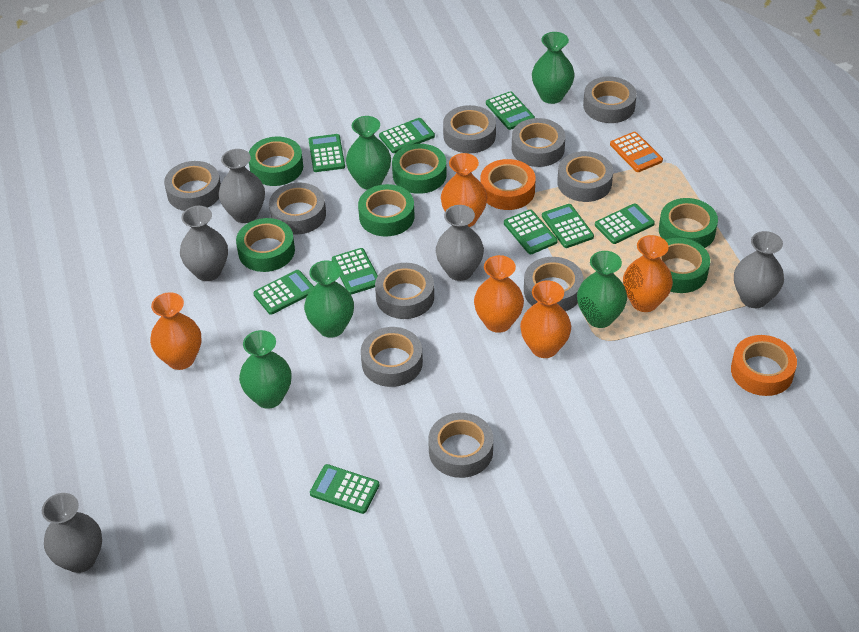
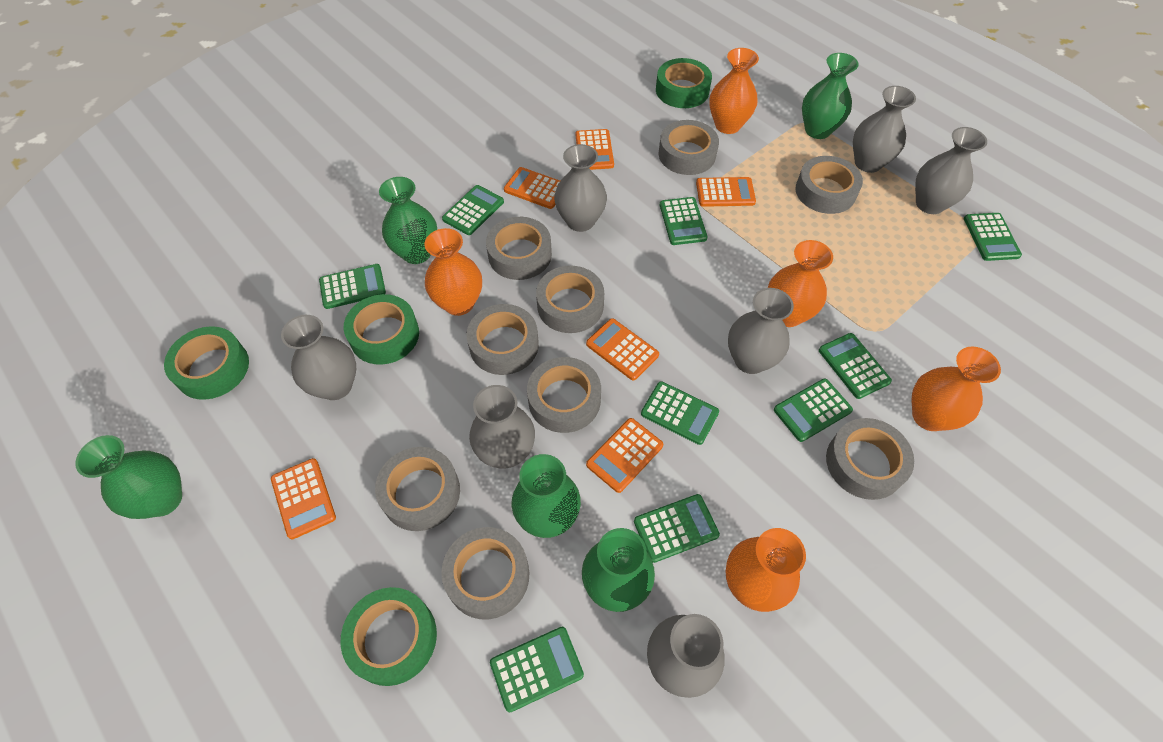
green tape: 6 -> 4
grey tape: 10 -> 9
grey vase: 5 -> 7
orange calculator: 1 -> 6
orange tape: 2 -> 0

